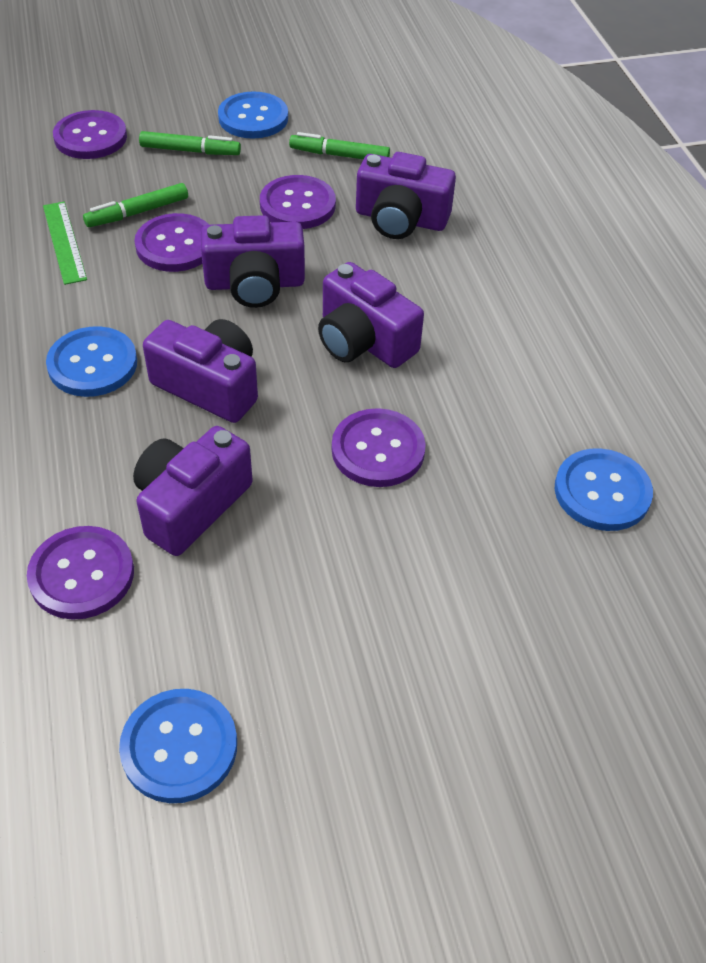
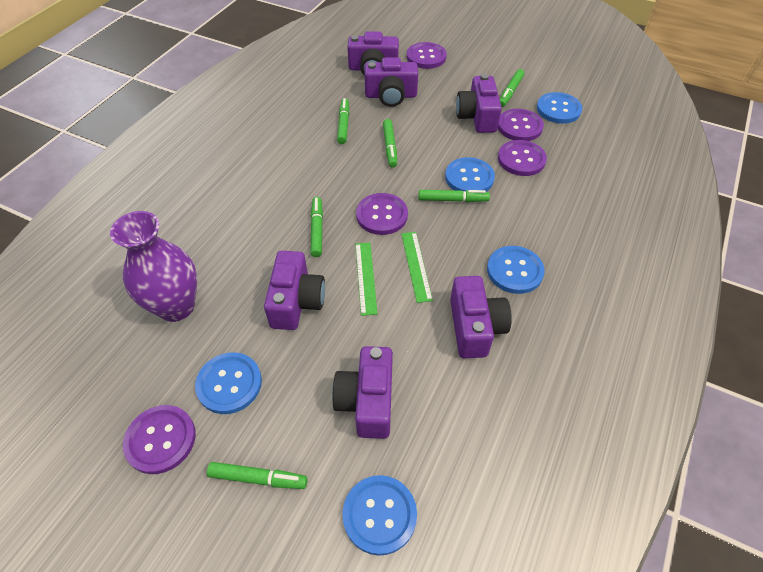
blue button: 4 -> 5
green marker: 3 -> 6
green ruler: 1 -> 2
purple camera: 5 -> 6
purple vase: 0 -> 1

